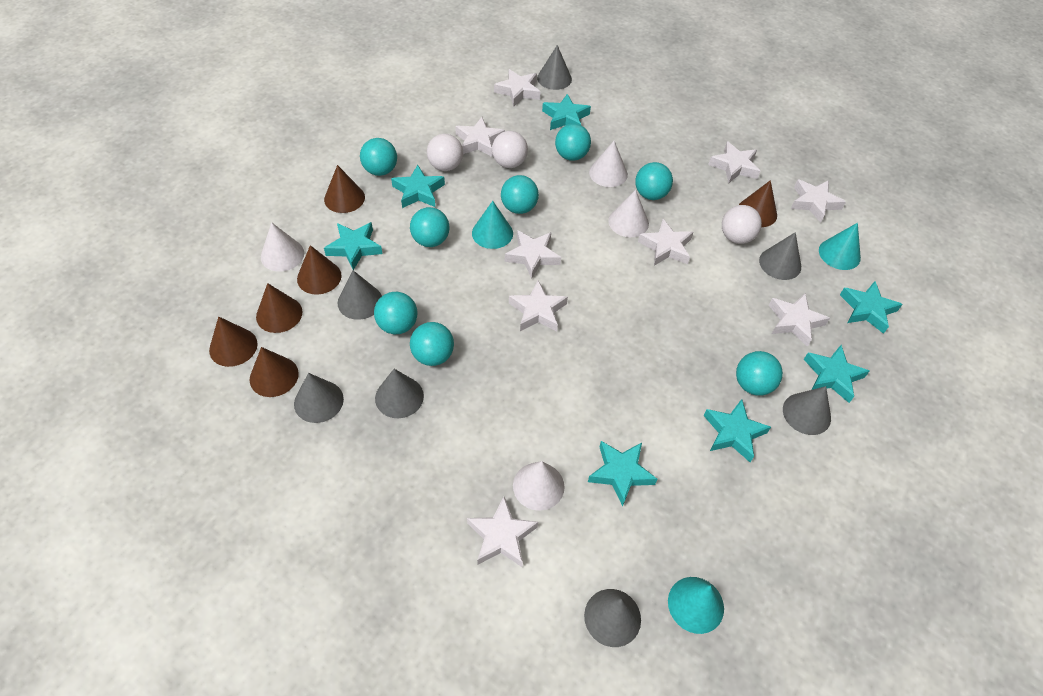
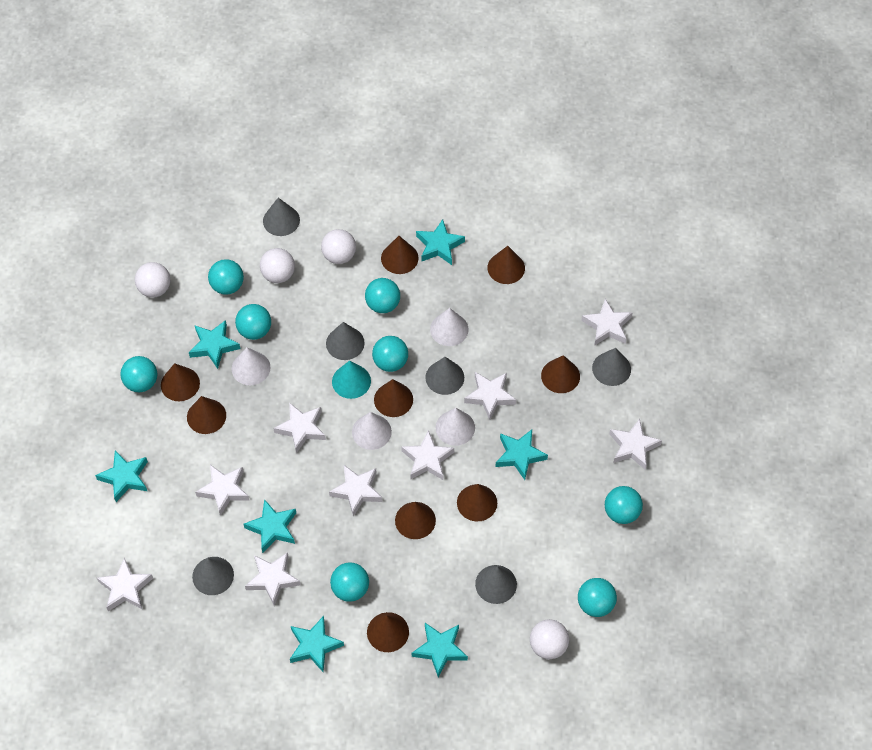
brown cone: 6 -> 9
grey cone: 7 -> 6
turquoise cone: 3 -> 1
white ball: 3 -> 4

